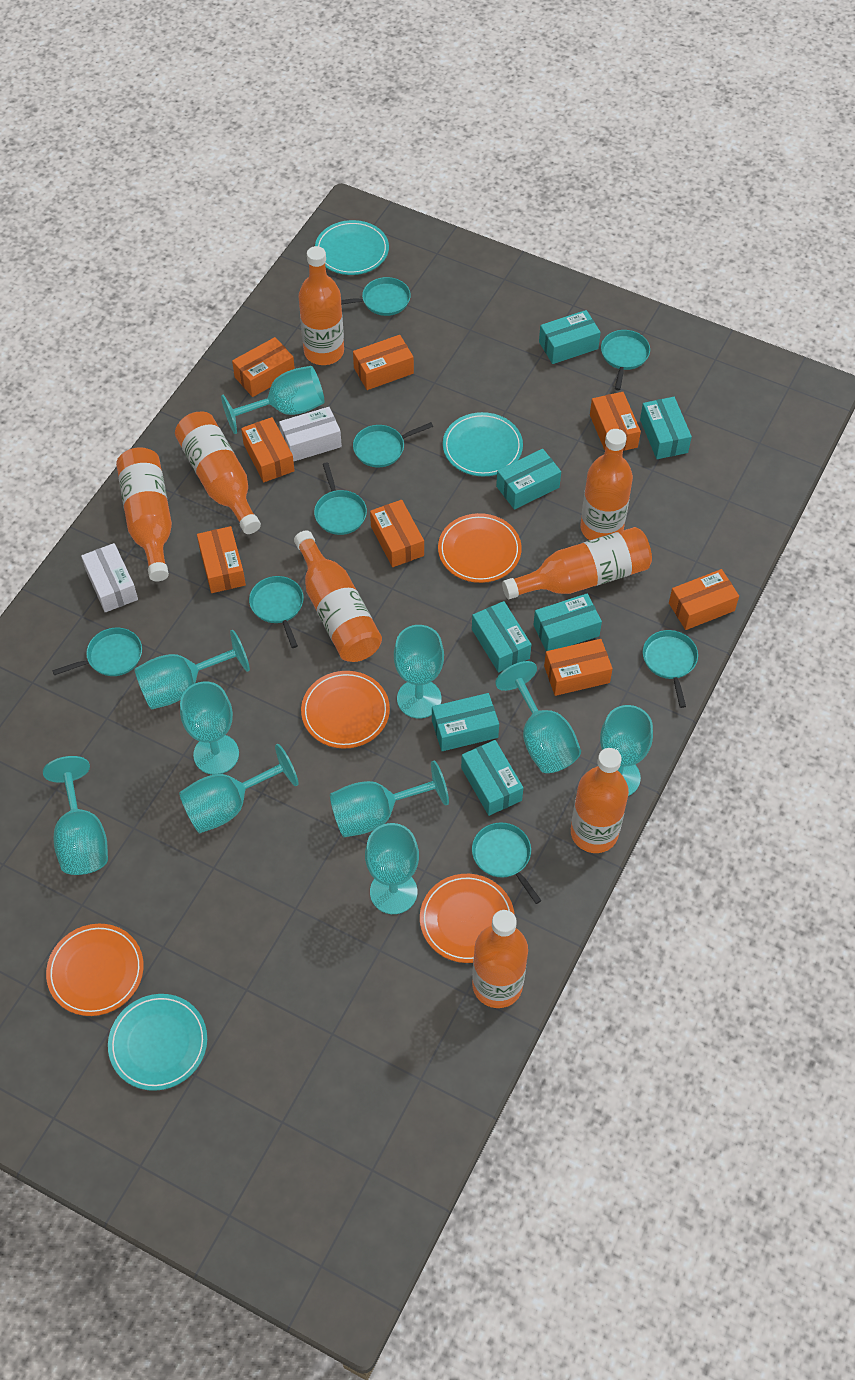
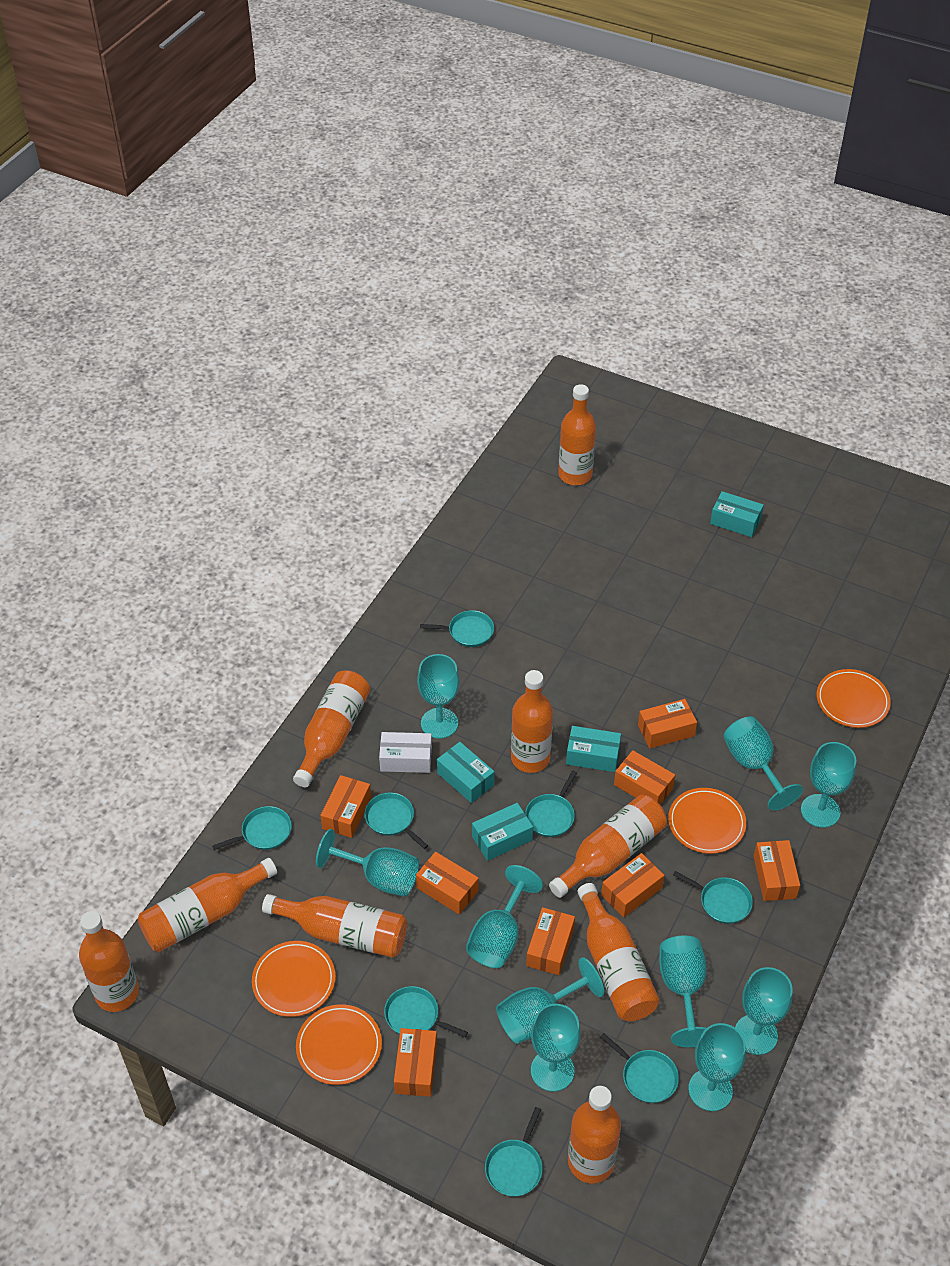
orange bottle: 8 -> 9
turquoise box: 7 -> 4
turquoise plate: 3 -> 0
white box: 2 -> 1

